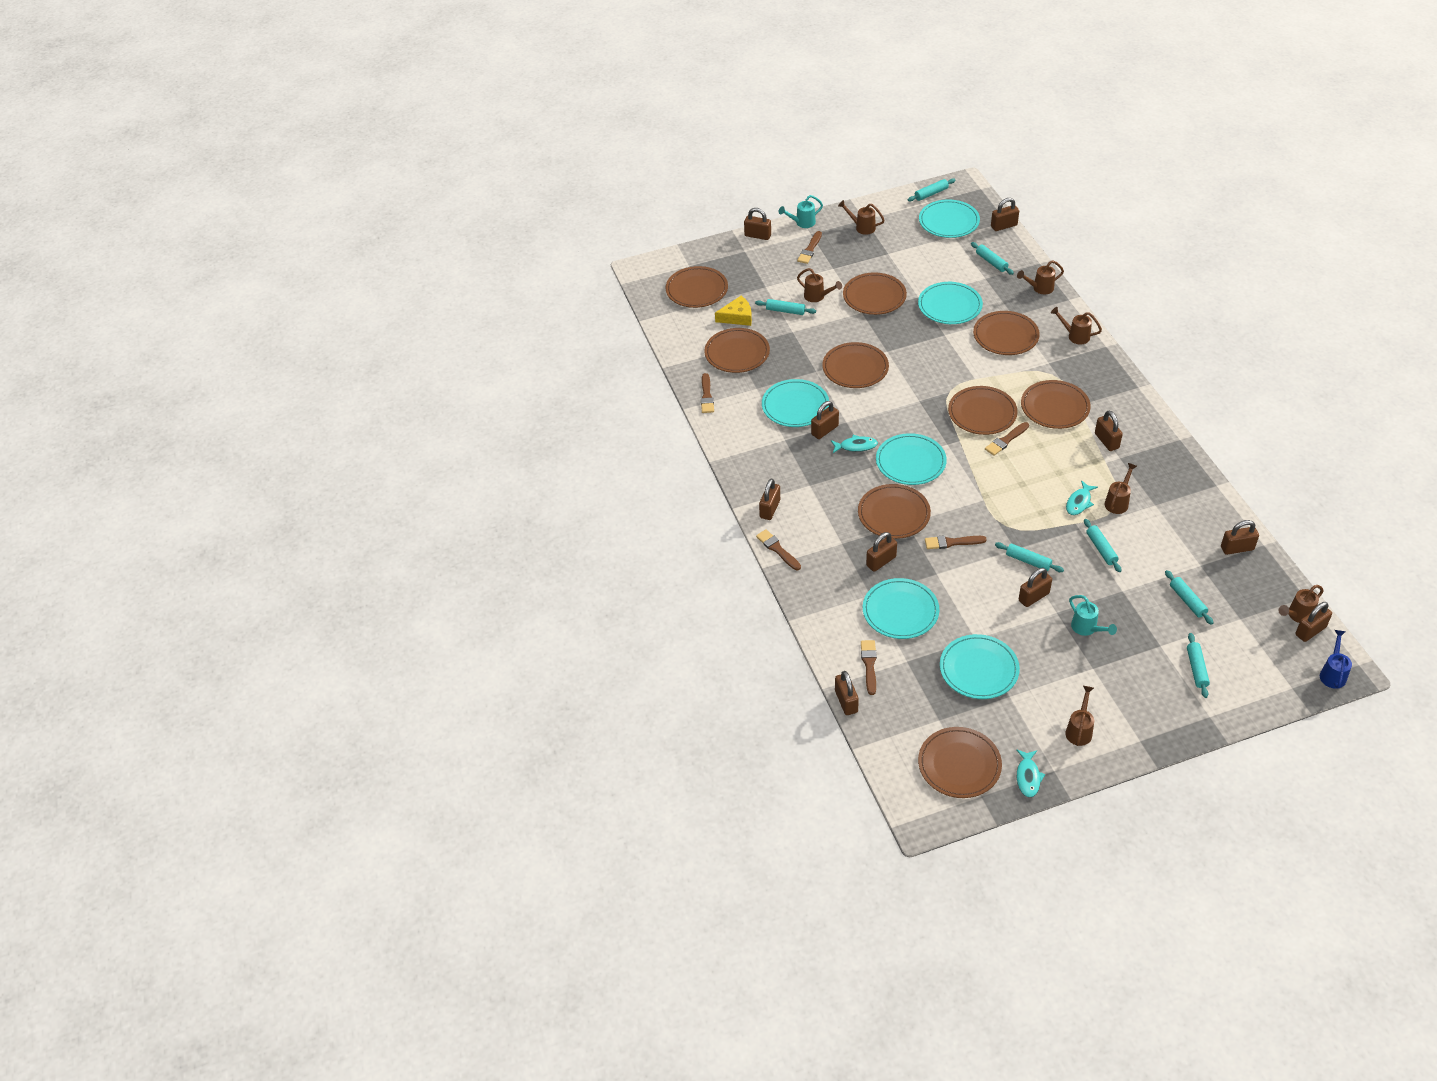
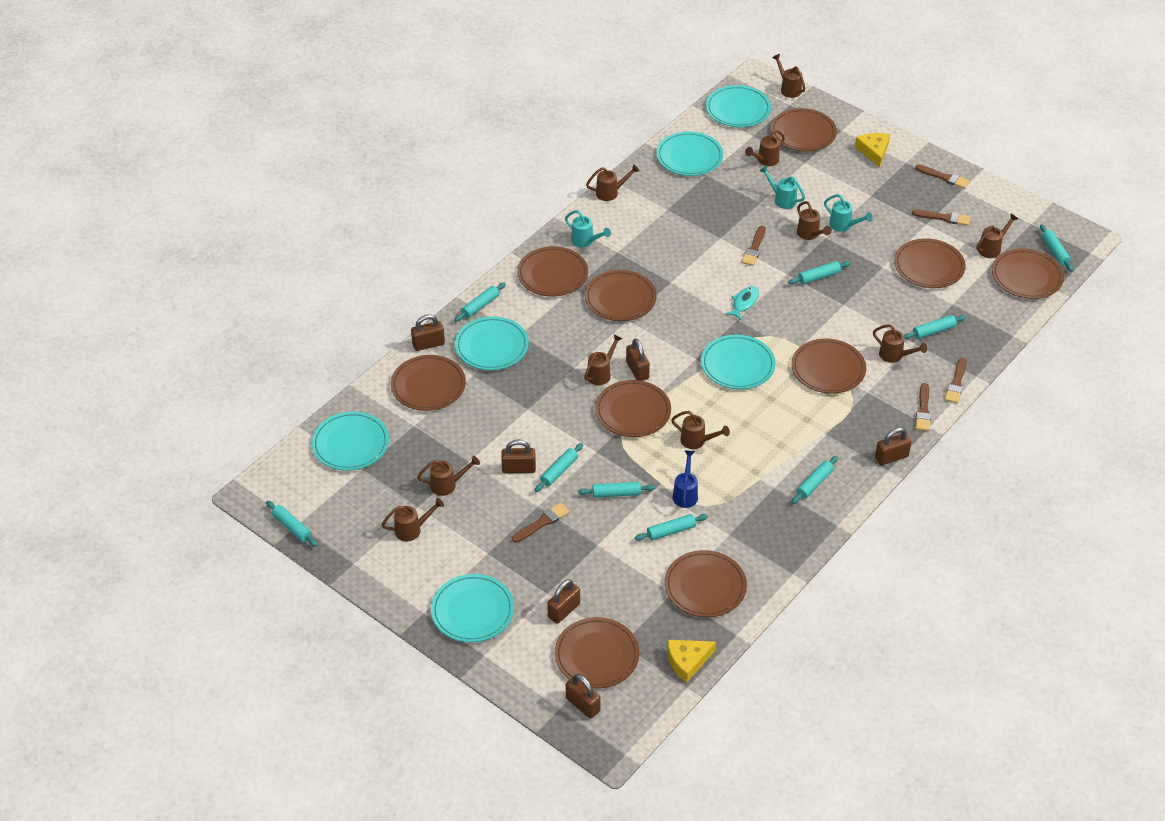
brown padlock: 10 -> 6
brown plate: 9 -> 10
brown watering can: 7 -> 10
turquoise fish: 3 -> 1
turquoise rolling pin: 7 -> 9
turquoise watering can: 2 -> 3
yellow cheese: 1 -> 2

